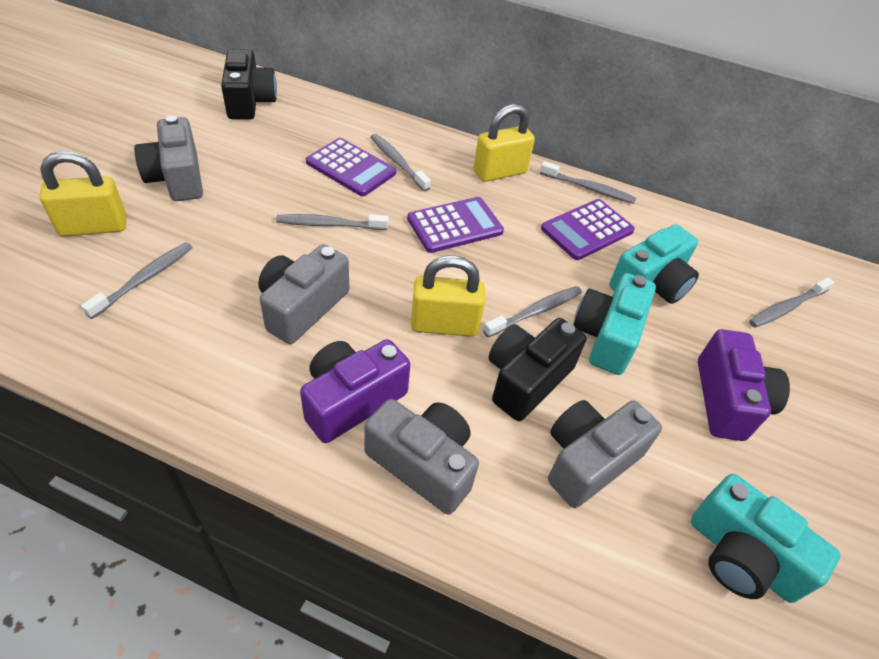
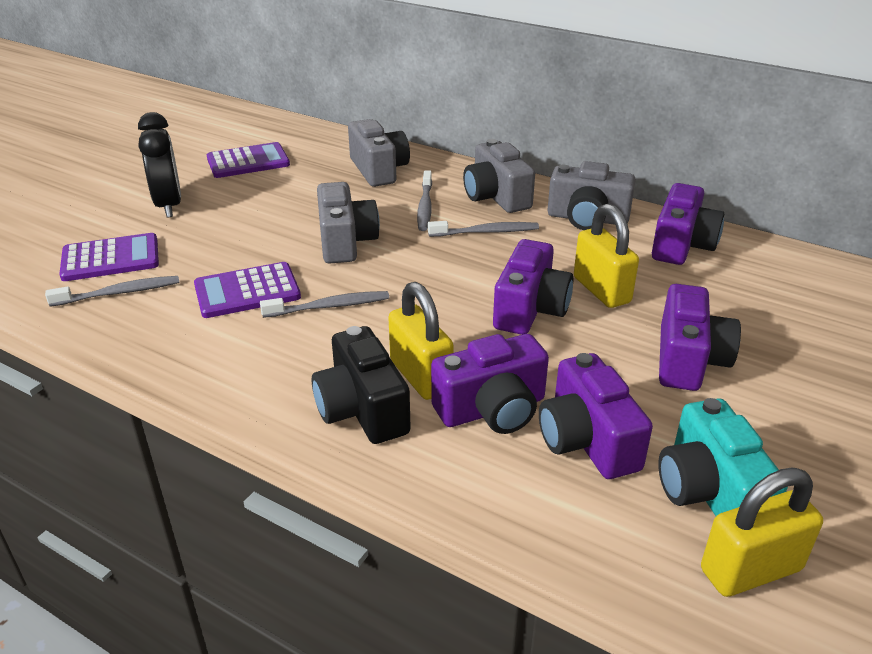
black camera: 2 -> 1
black clock: 0 -> 1
grey toothbrush: 6 -> 4
purple camera: 2 -> 5
turquoise camera: 3 -> 1

